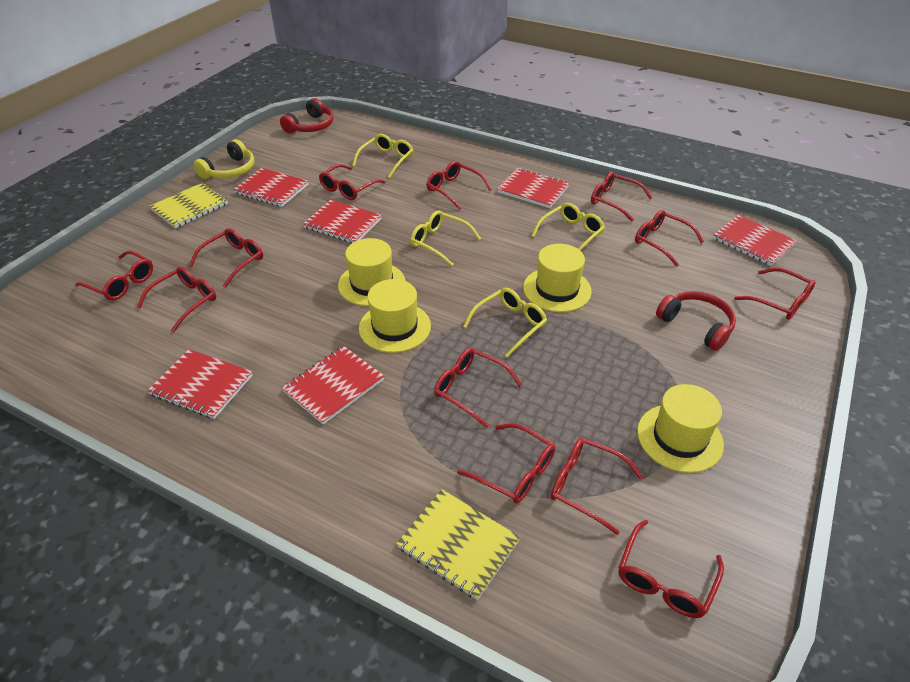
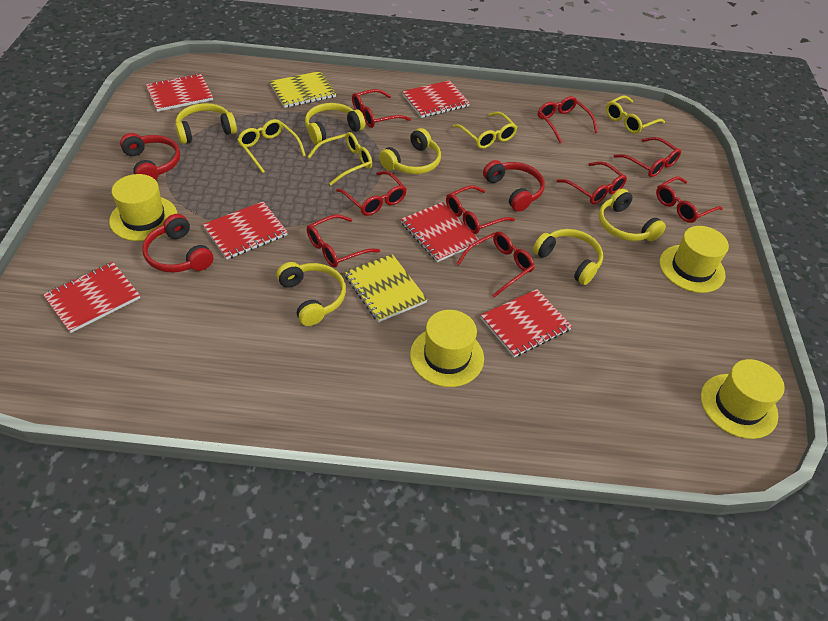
red glasses: 12 -> 9
red headphones: 2 -> 3
yellow headphones: 1 -> 6

